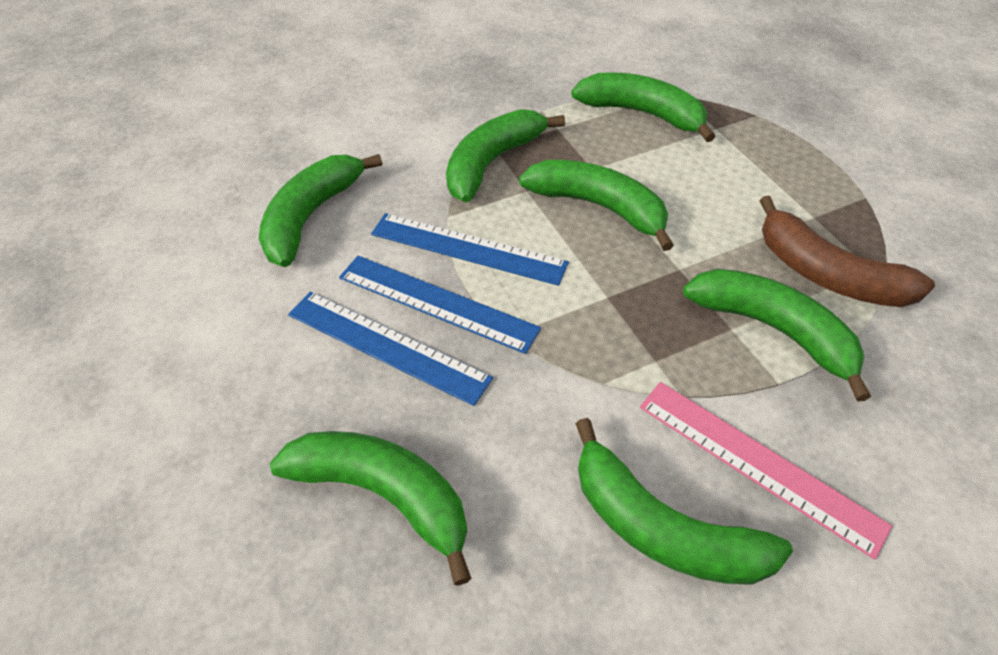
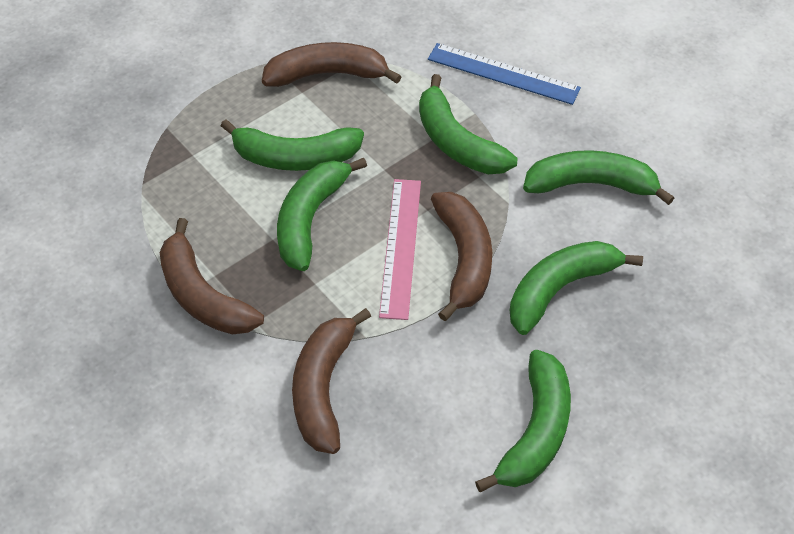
blue ruler: 3 -> 1
brown banana: 1 -> 4
green banana: 7 -> 6

